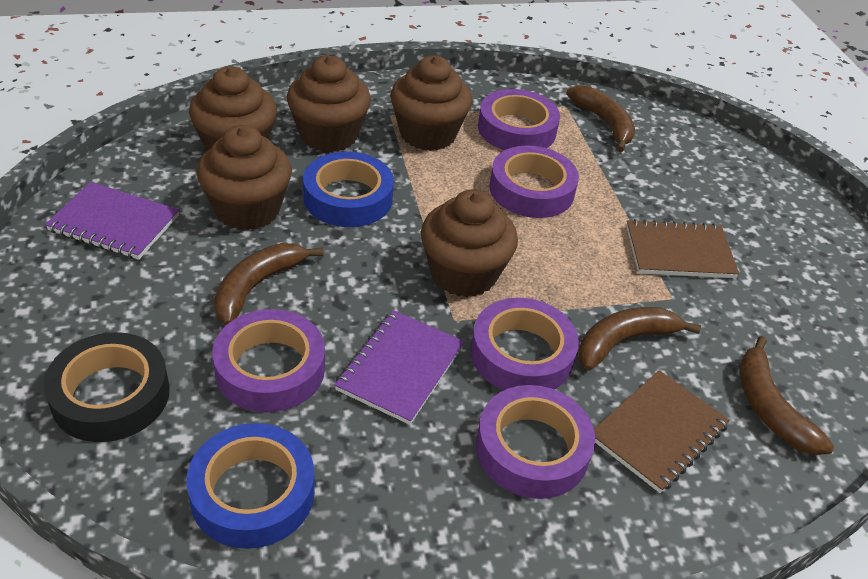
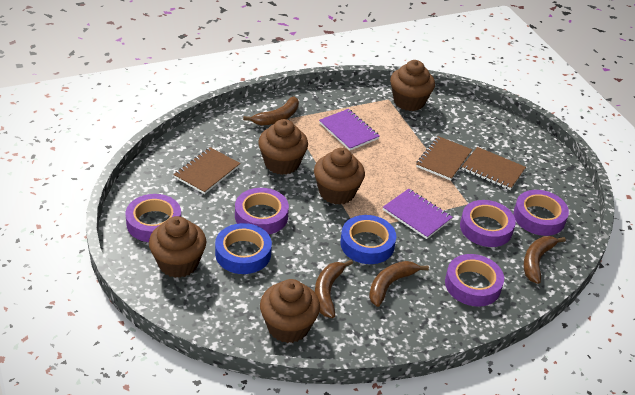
black tape: 1 -> 0
brown notebook: 2 -> 3

